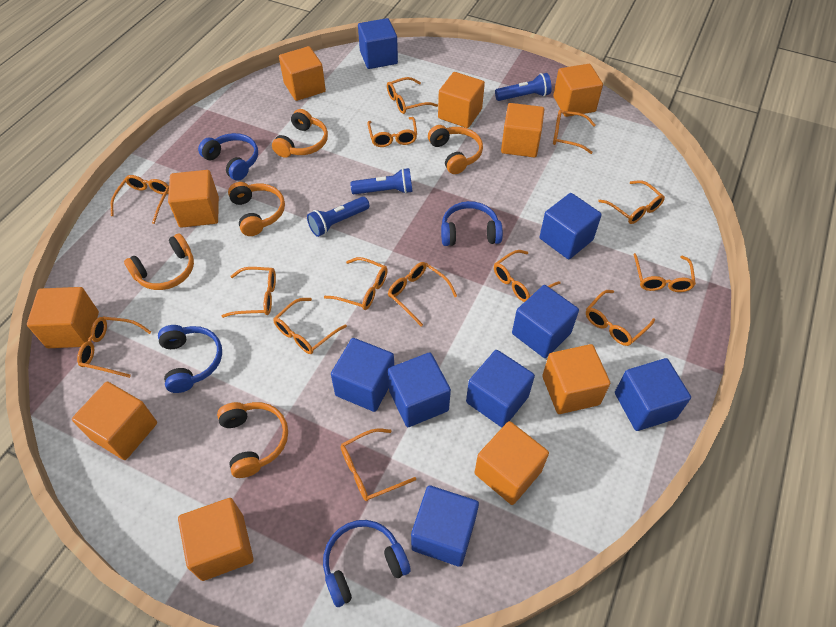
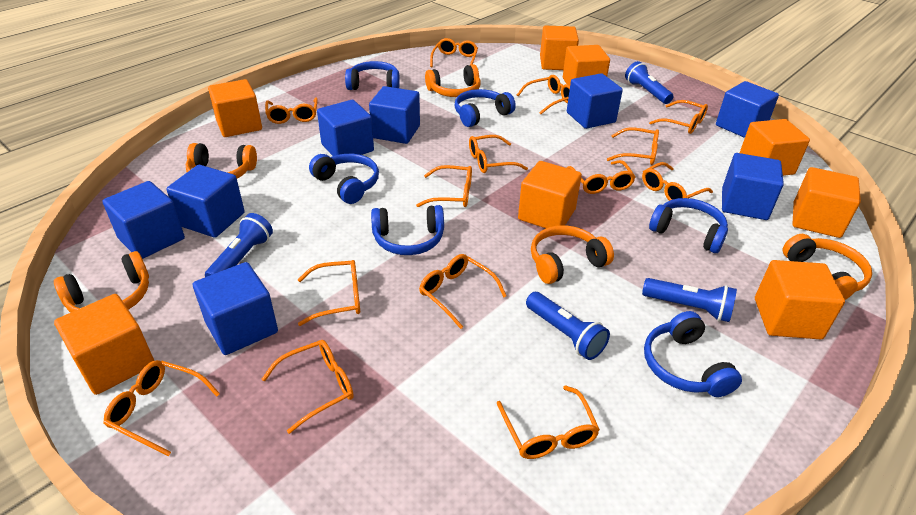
blue flashlight: 3 -> 4
blue headphones: 4 -> 6
orange cube: 10 -> 8

